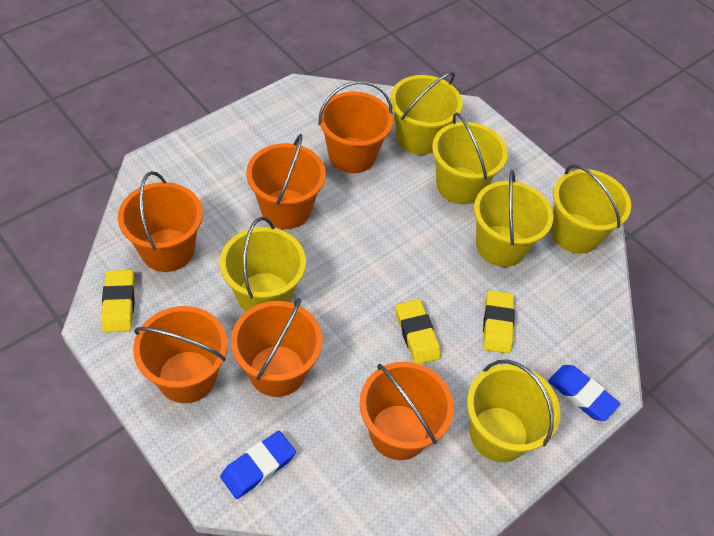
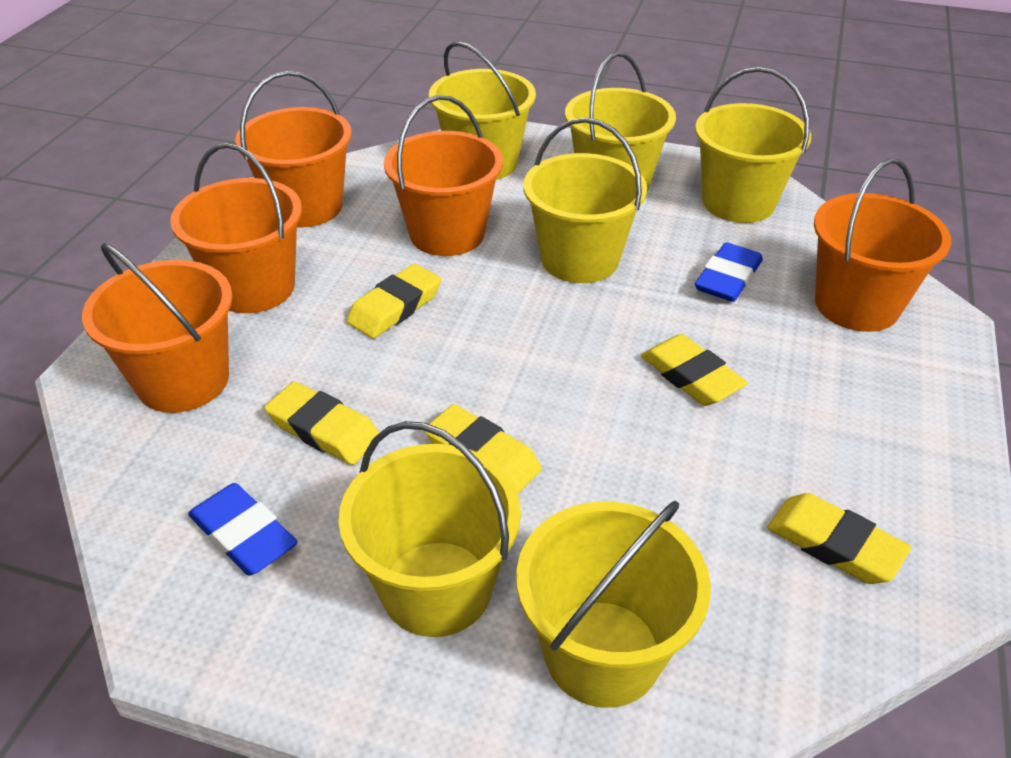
orange bucket: 6 -> 5
yellow eraser: 3 -> 5

